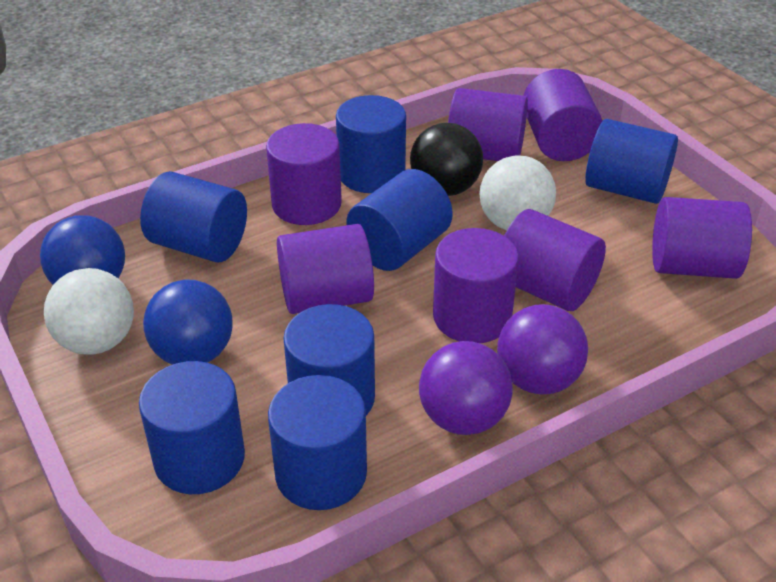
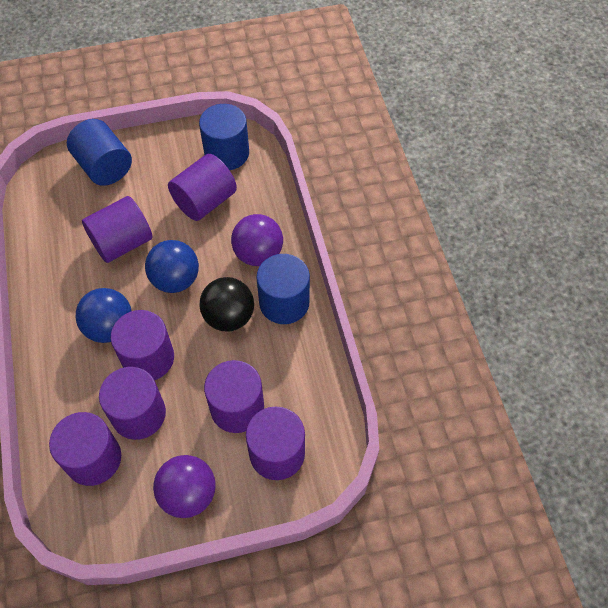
blue cylinder: 7 -> 3
white ball: 2 -> 0

